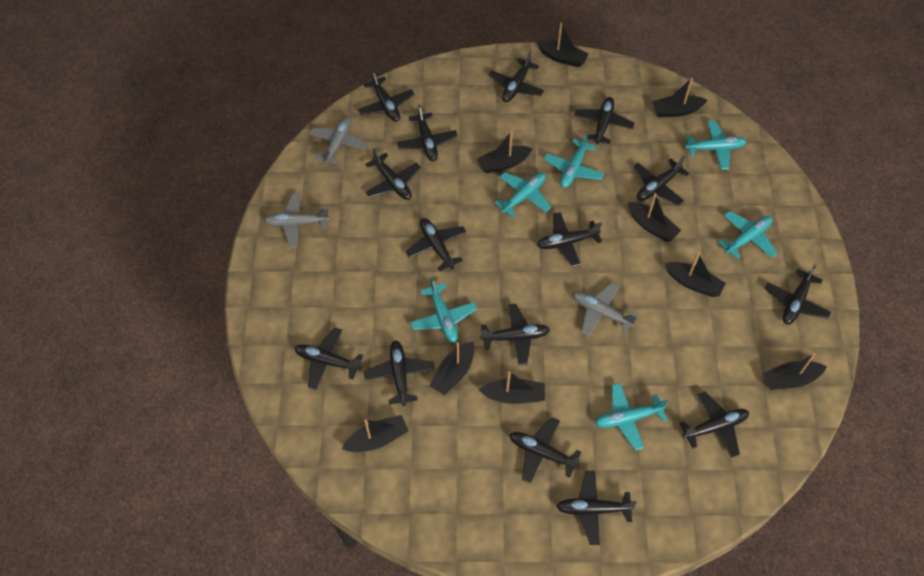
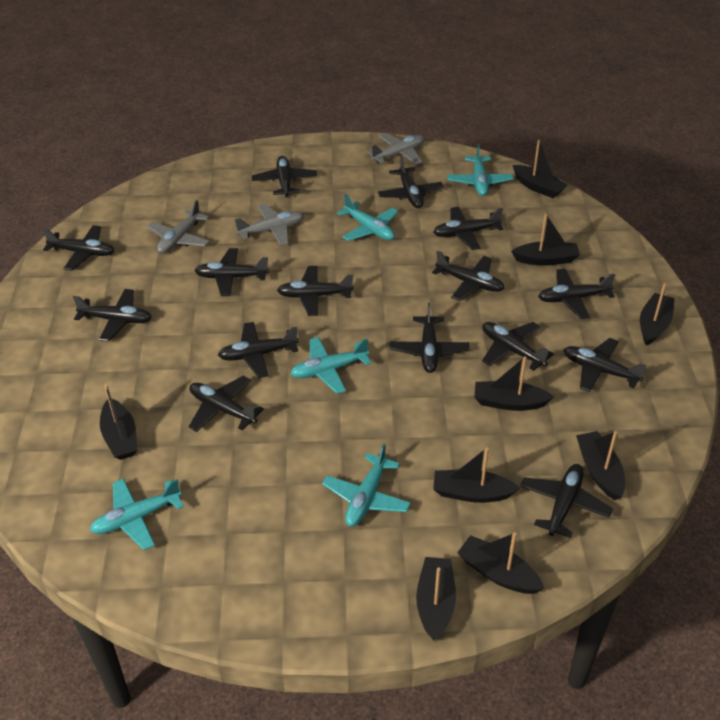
turquoise plane: 6 -> 5

